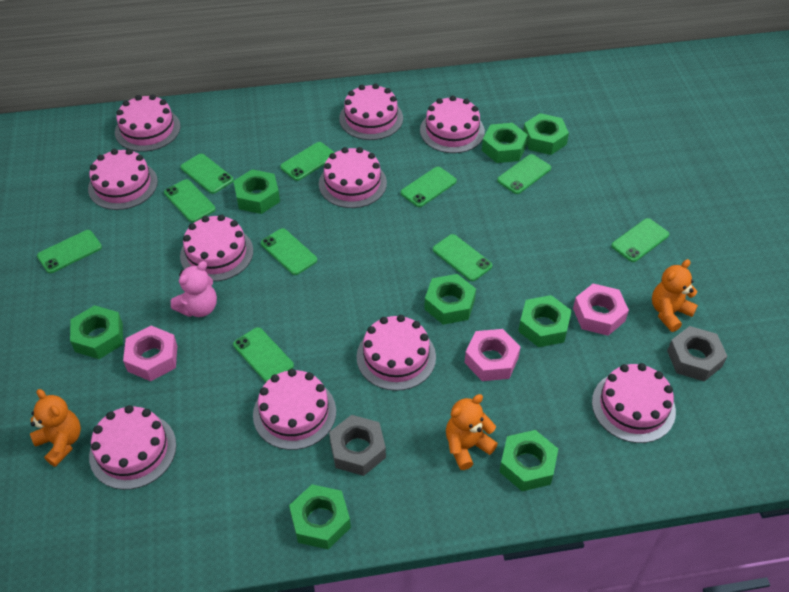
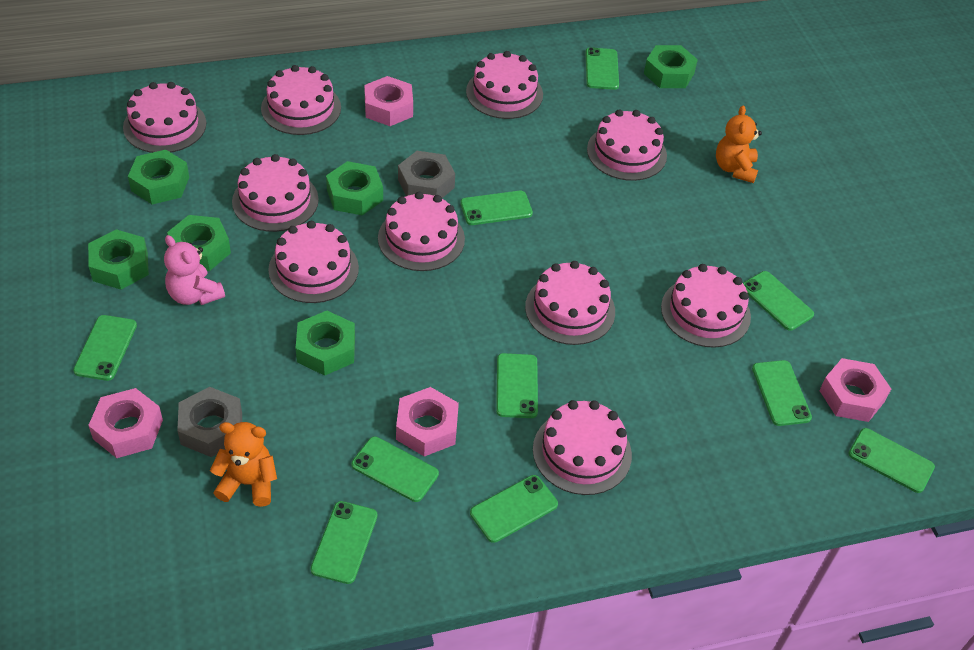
green nut: 8 -> 6
orange teddy bear: 3 -> 2
pink nut: 3 -> 4

